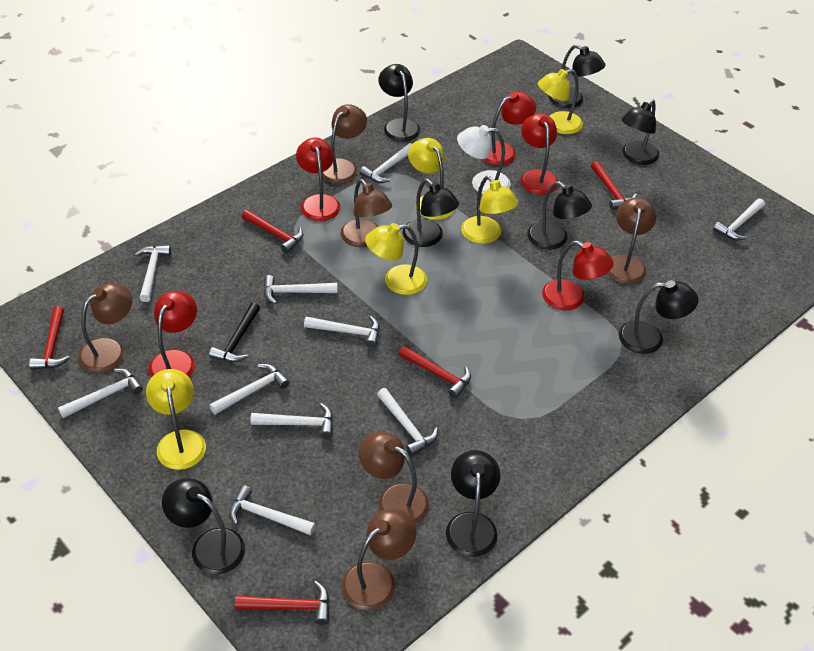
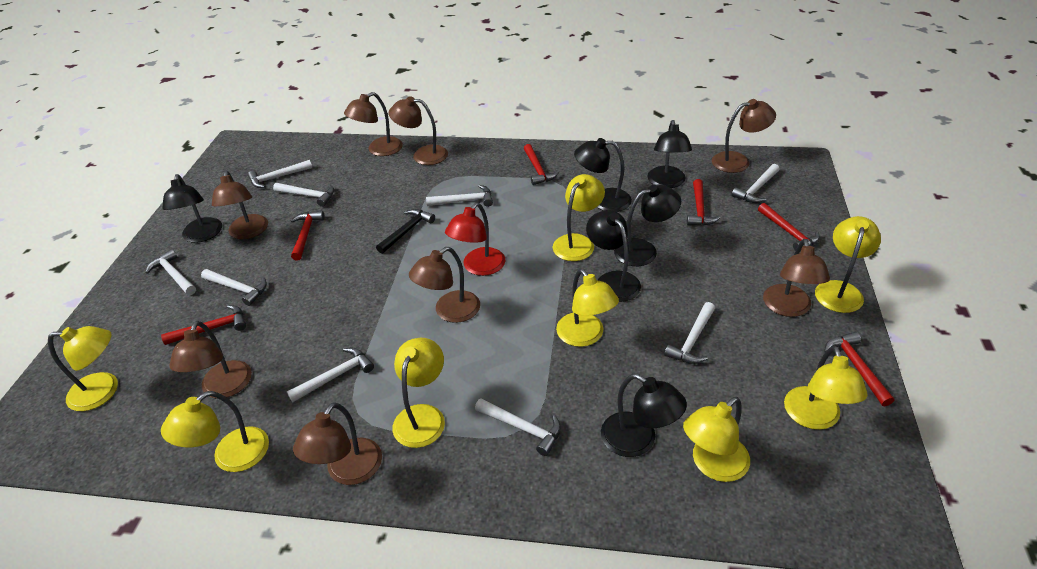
black lamp: 8 -> 6
brown lamp: 6 -> 8
red hammer: 5 -> 6
red lamp: 5 -> 1
white hammer: 10 -> 9
white lamp: 1 -> 0
yellow lamp: 5 -> 8

